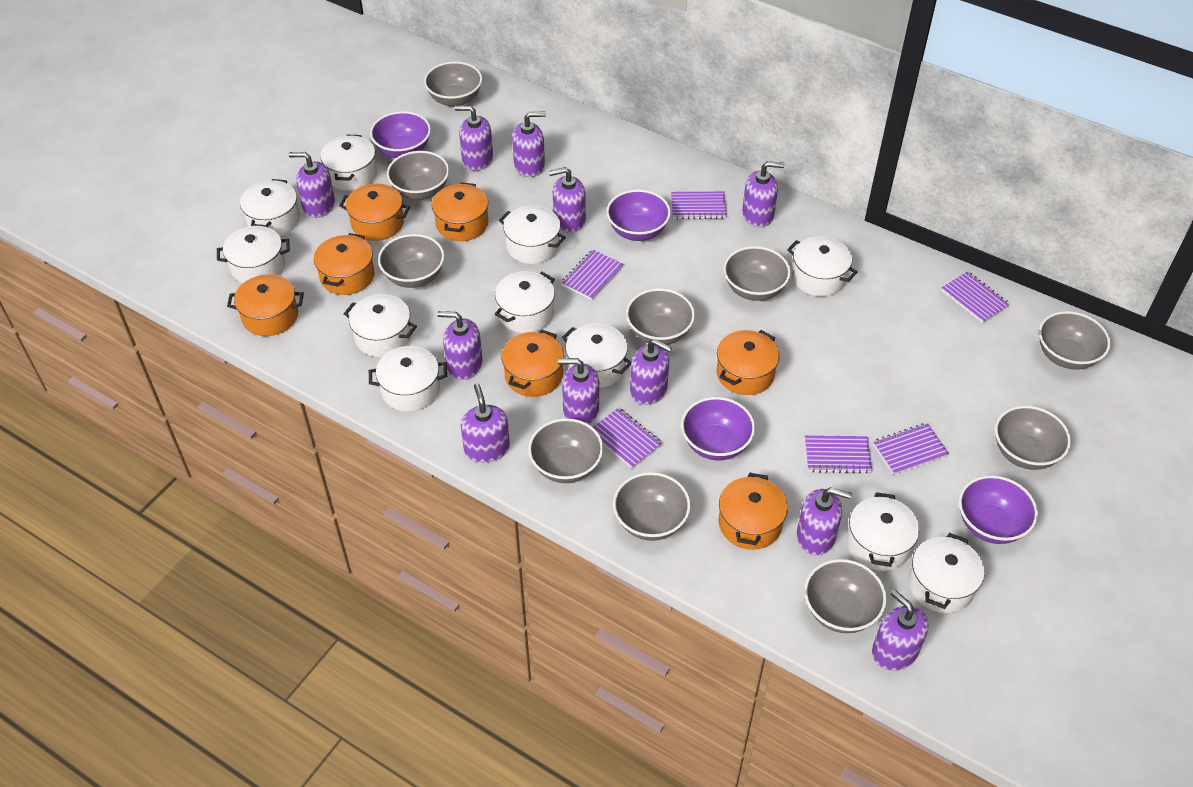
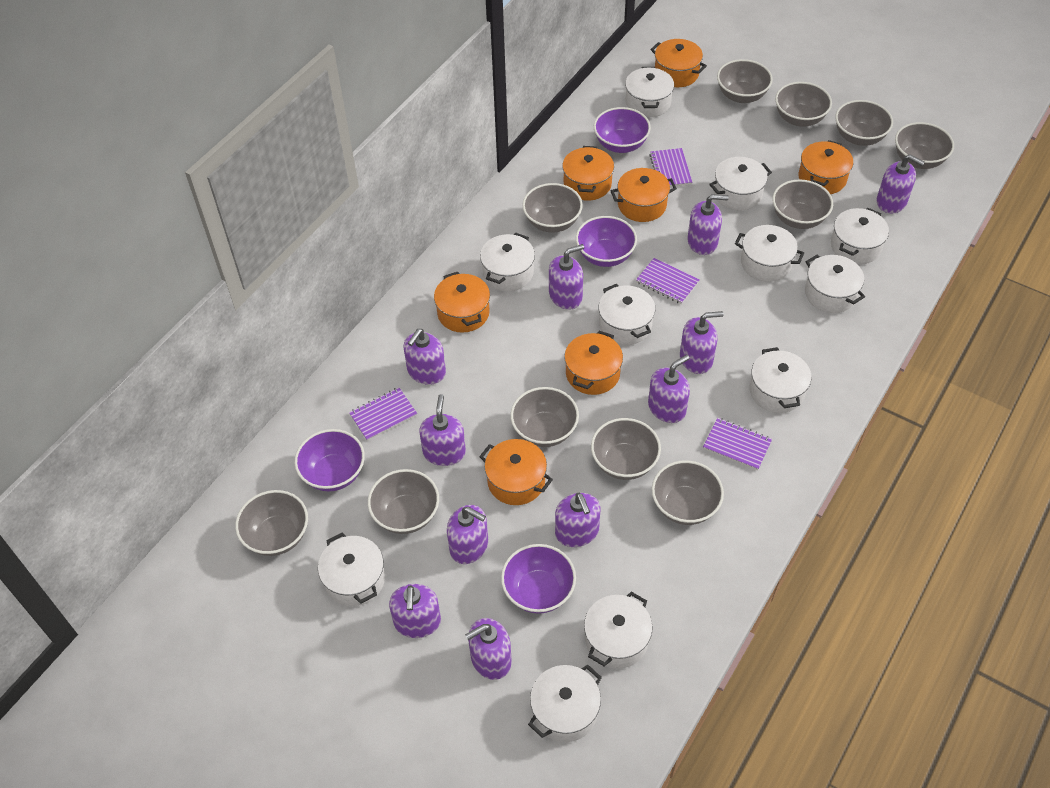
grey bowl: 10 -> 11
purple notebook: 6 -> 4

